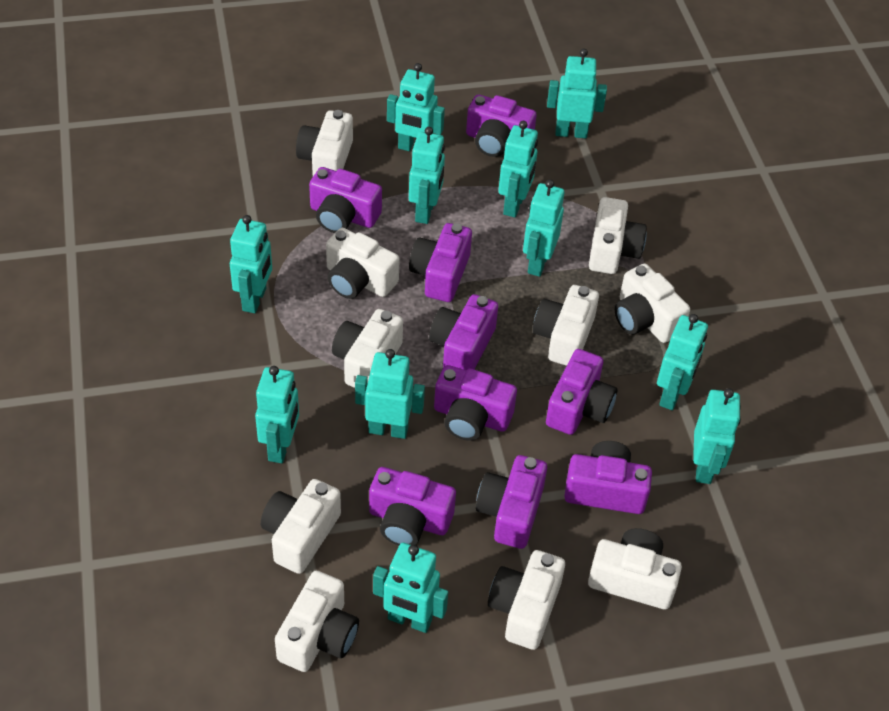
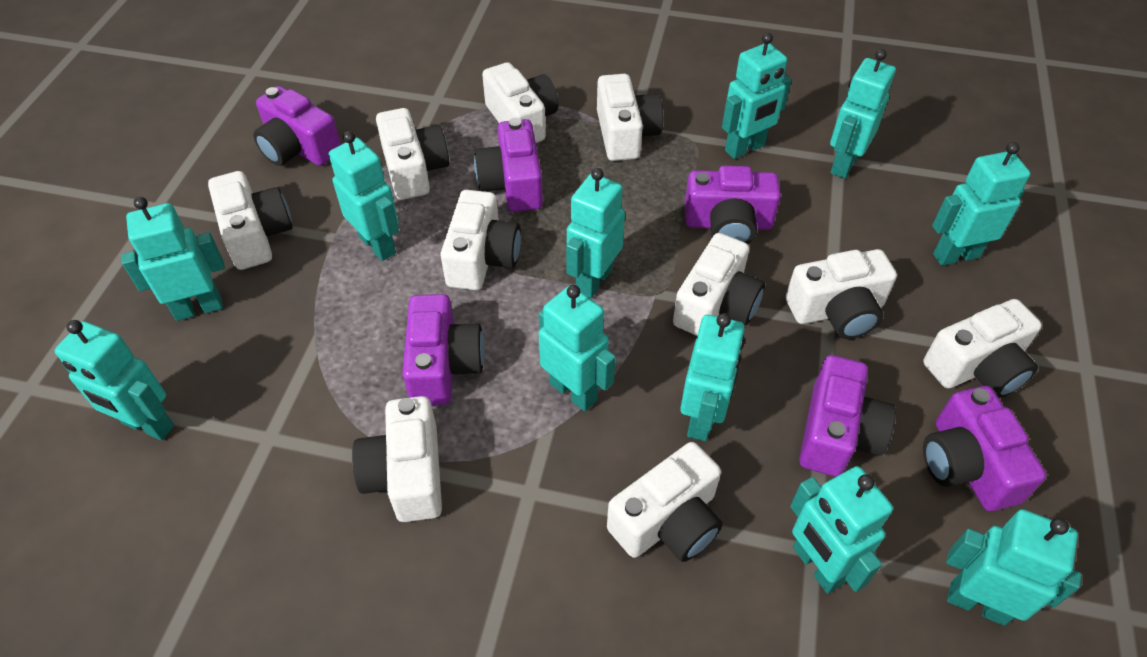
purple camera: 9 -> 6

